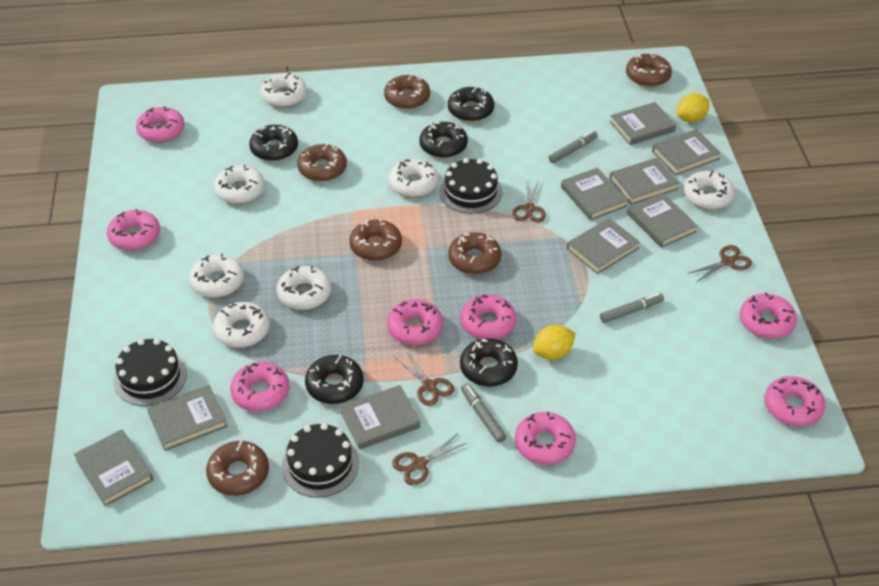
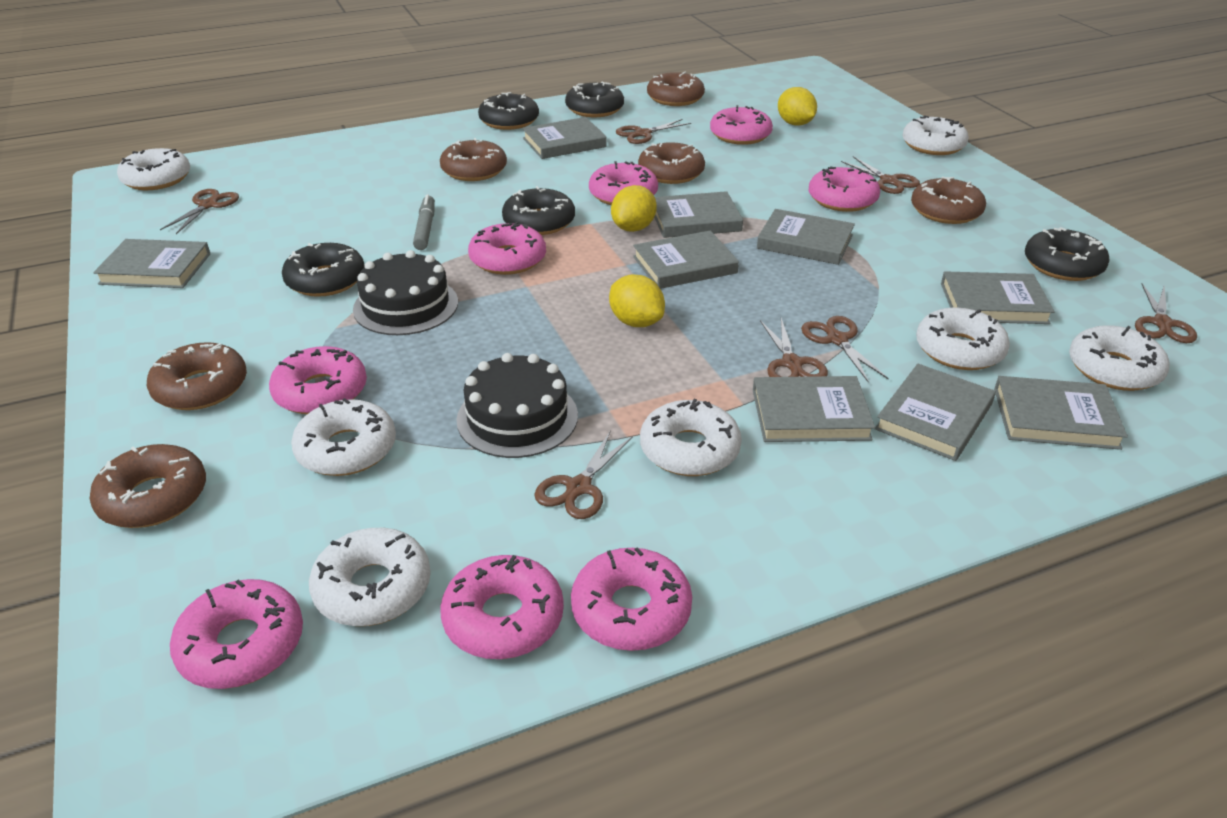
black cake: 3 -> 2
brown scissors: 4 -> 7
grey marker: 3 -> 1
yellow lemon: 2 -> 3

